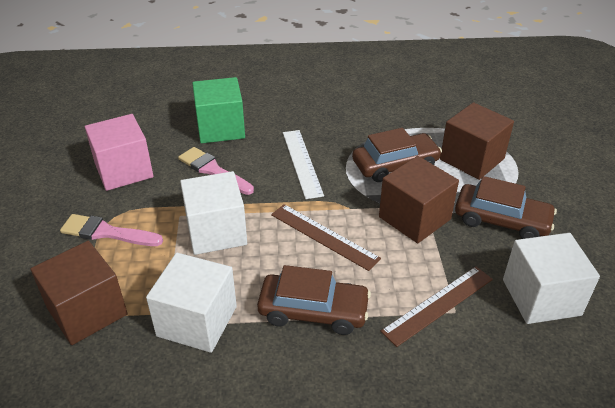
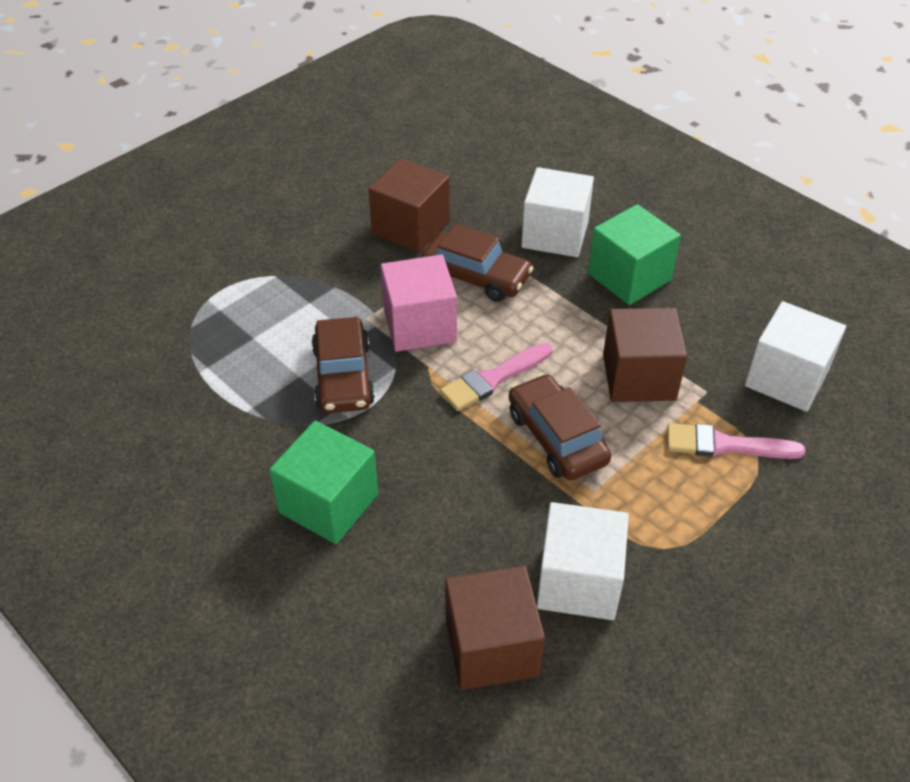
brown ruler: 2 -> 0
green cube: 1 -> 2
white ruler: 1 -> 0

